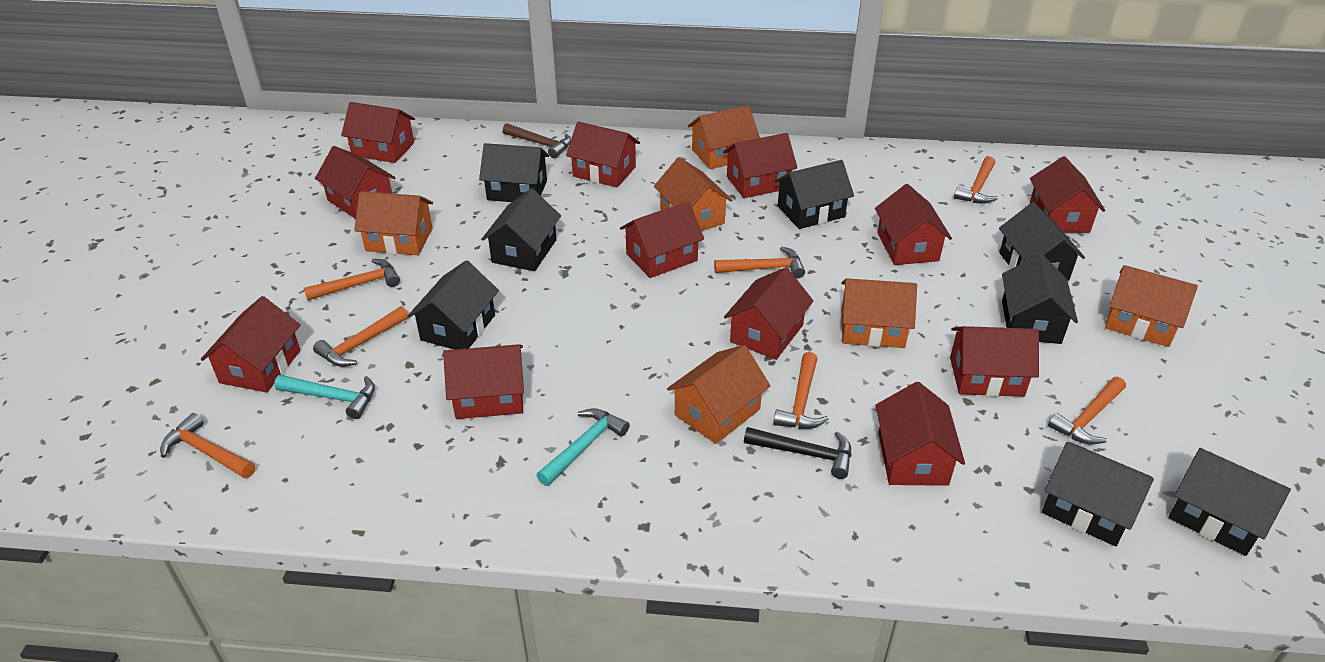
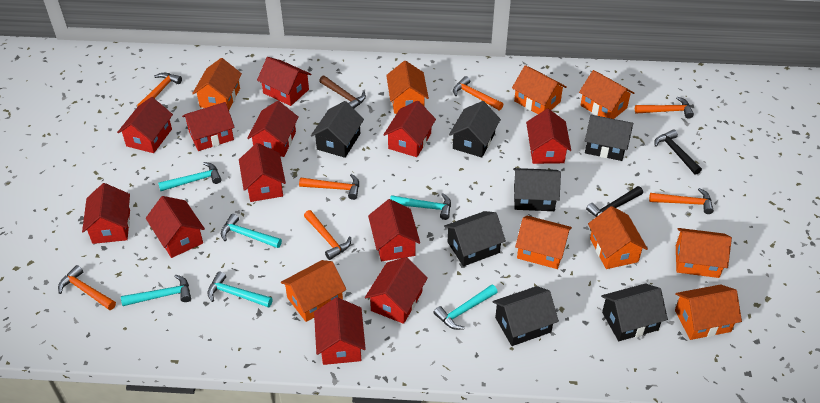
black hammer: 1 -> 2
black house: 8 -> 7
orange house: 6 -> 9
turquoise hammer: 2 -> 6

